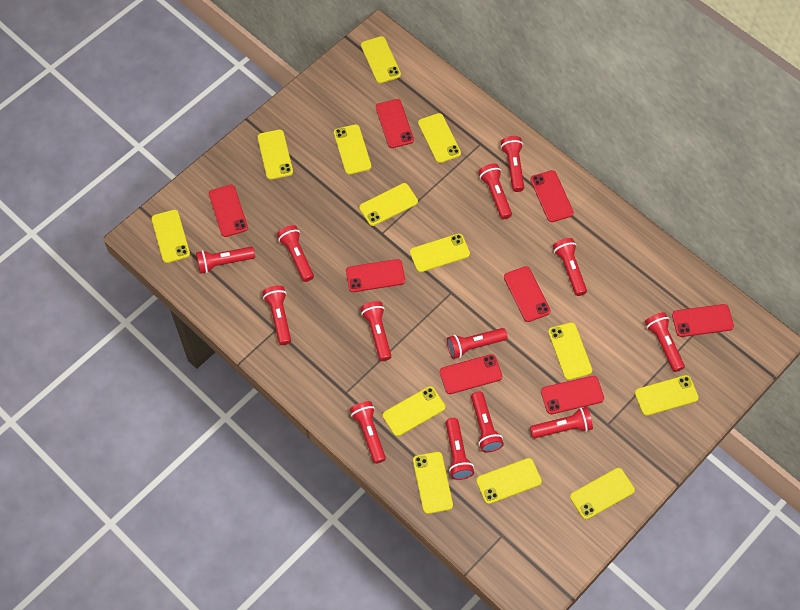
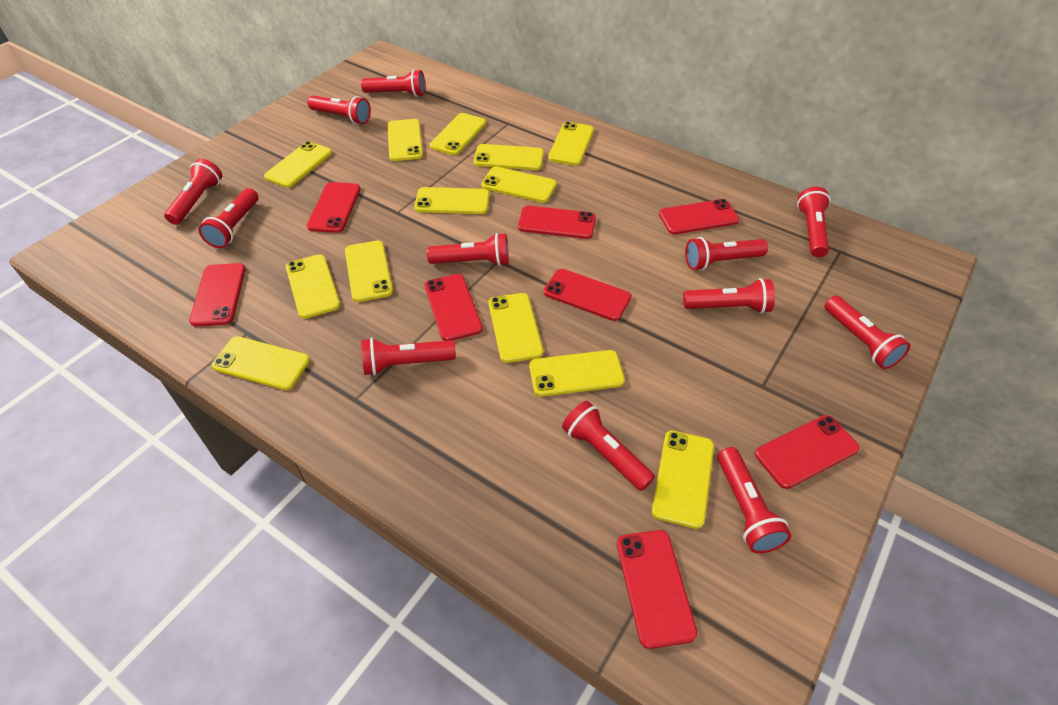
red flashlight: 13 -> 12

